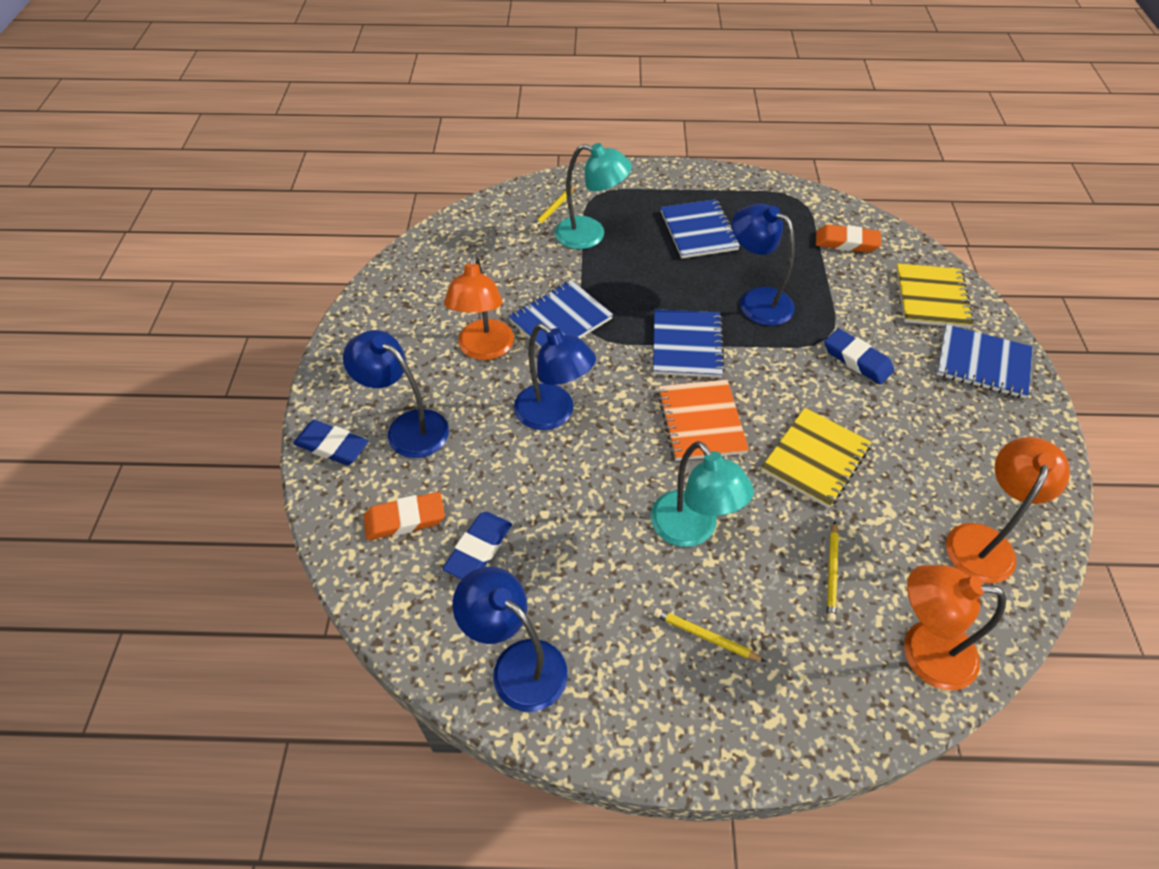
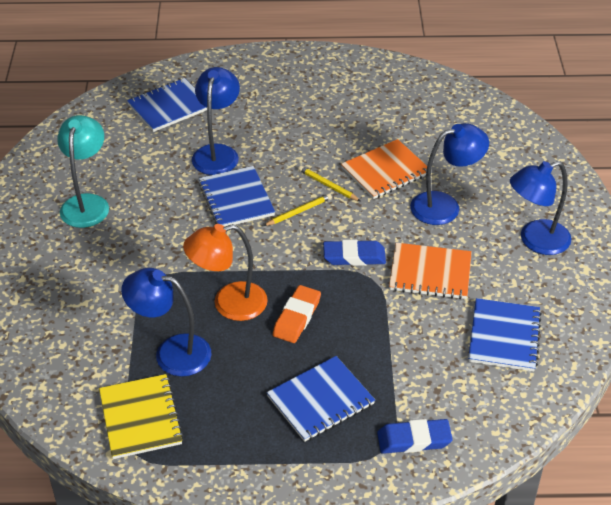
blue eraser: 3 -> 2
orange eraser: 2 -> 1
orange lamp: 3 -> 1
orange notebook: 1 -> 2
turquoise lamp: 2 -> 1
yellow notebook: 2 -> 1
yellow pencil: 3 -> 2

